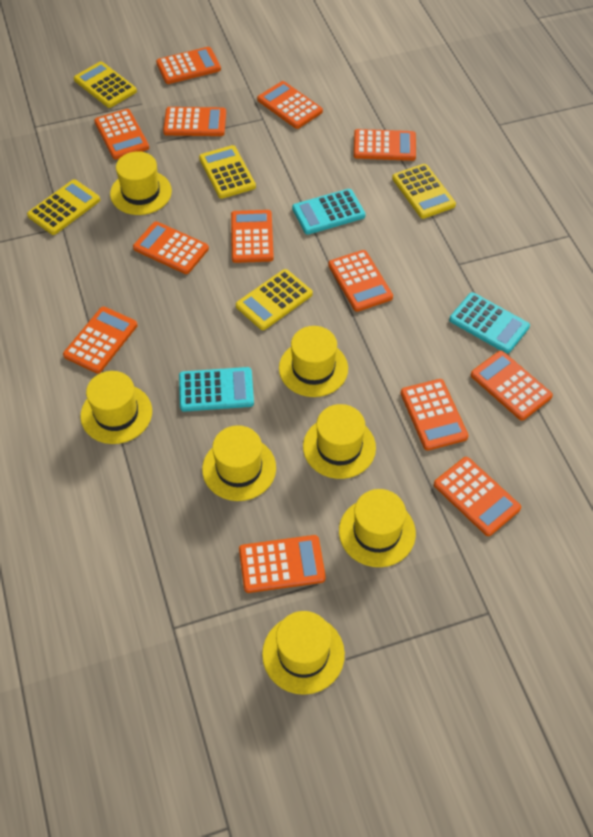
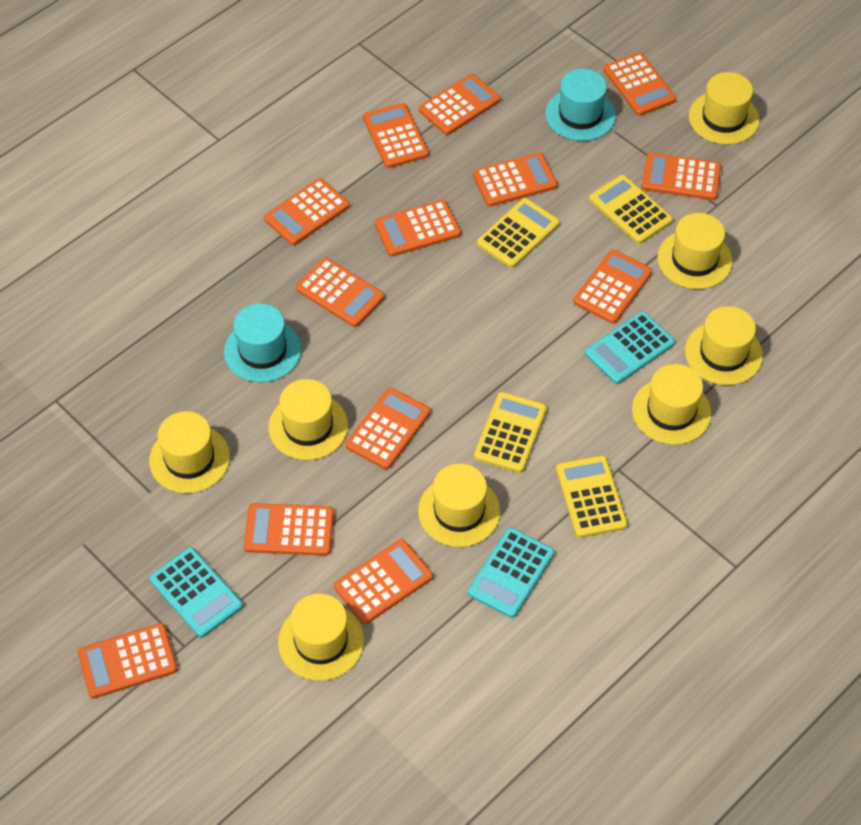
turquoise hat: 0 -> 2
yellow calculator: 5 -> 4
yellow hat: 7 -> 8

